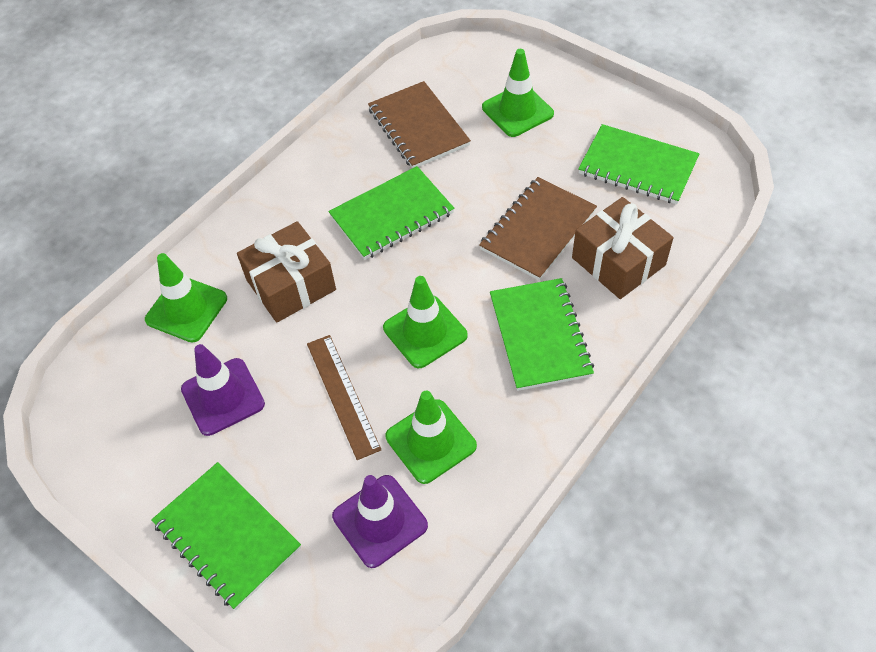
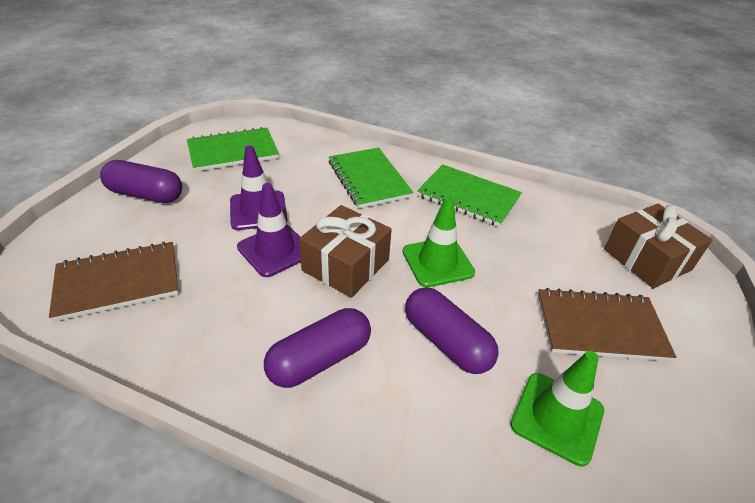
brown ruler: 1 -> 0
green notebook: 4 -> 3
green traffic cone: 4 -> 2
purple capsule: 0 -> 3

